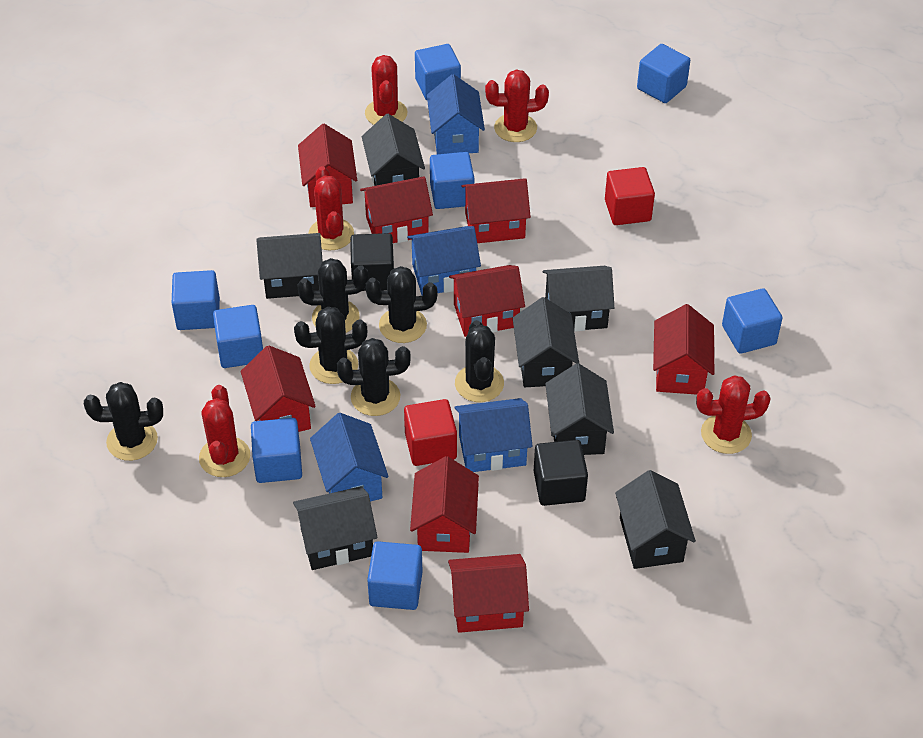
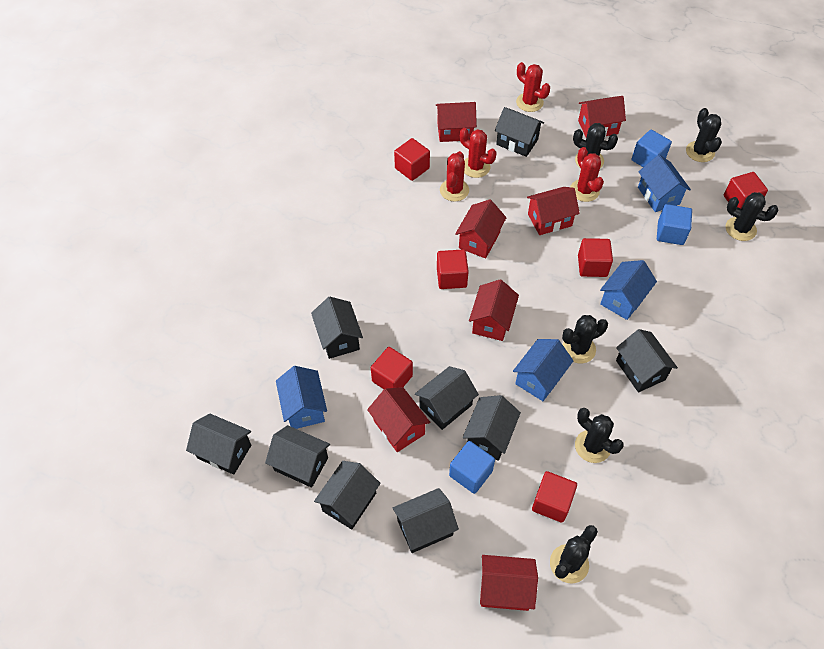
black cube: 2 -> 0
black house: 7 -> 9
blue cube: 8 -> 3
red cactus: 5 -> 4
red cube: 2 -> 6
red house: 8 -> 7

